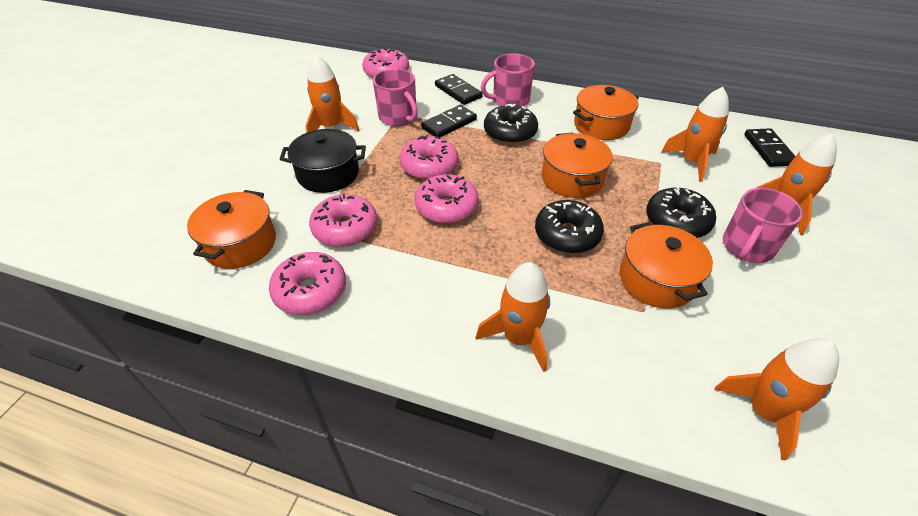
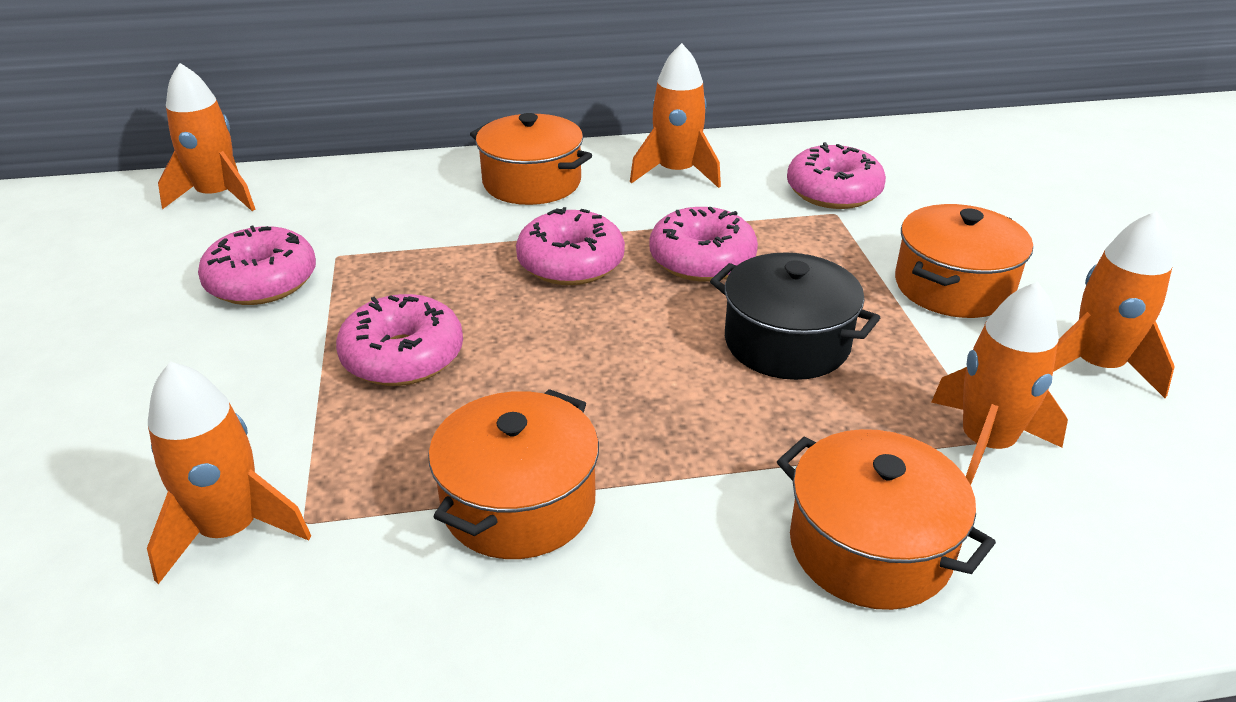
black domino: 3 -> 0
black donut: 3 -> 0
pink mug: 3 -> 0

